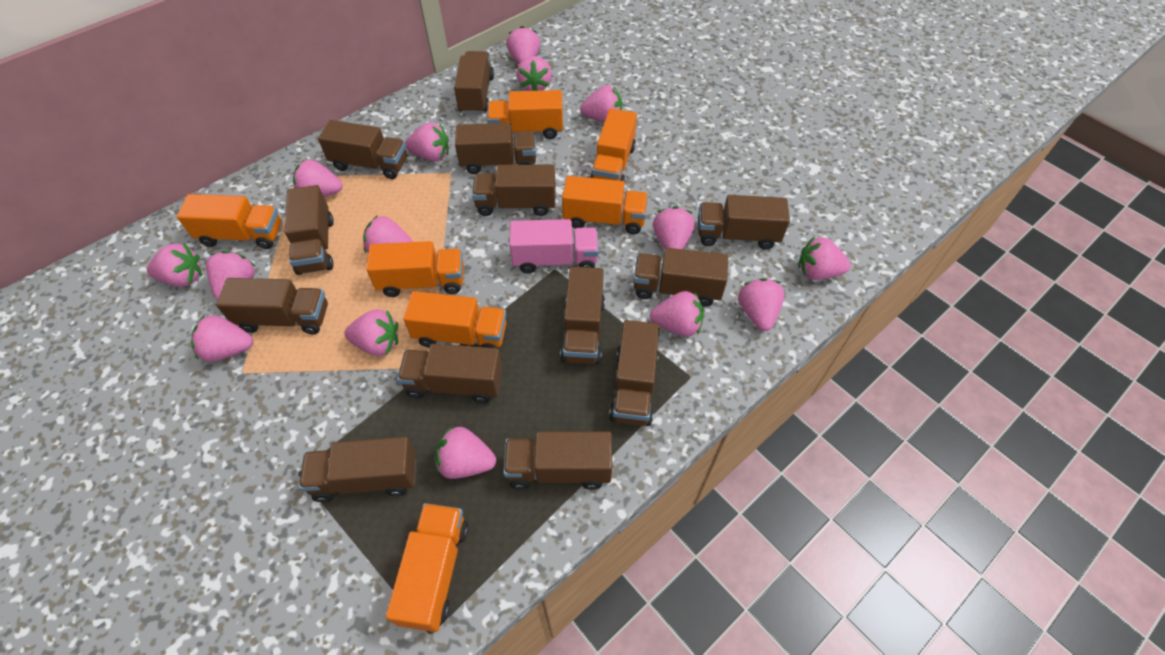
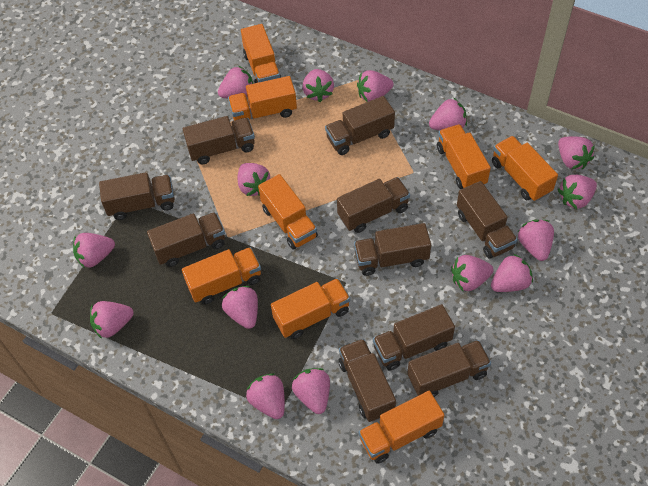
brown truck: 13 -> 10
orange truck: 7 -> 8
pink truck: 1 -> 0

